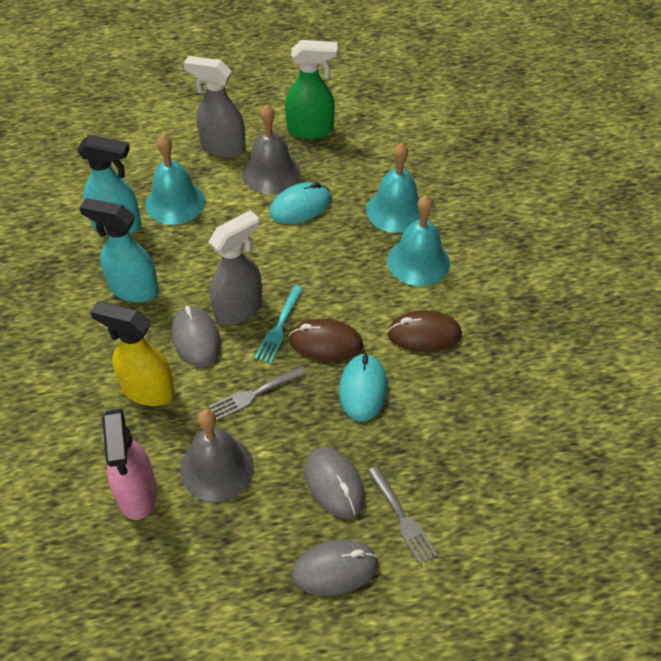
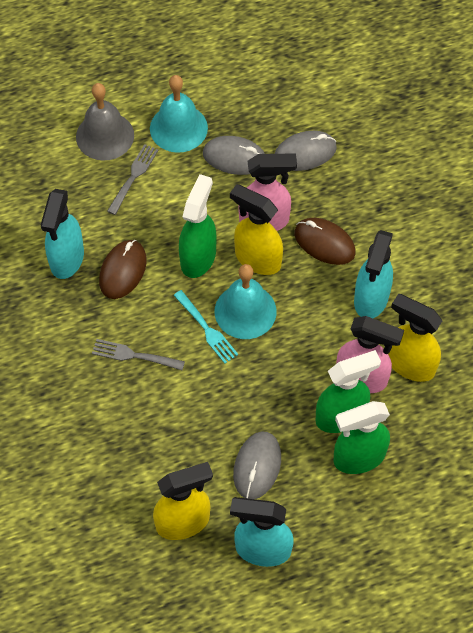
green spray bottle: 1 -> 3
grey bell: 2 -> 1
grey spray bottle: 2 -> 0
pink spray bottle: 1 -> 2
turquoise bell: 3 -> 2
turquoise mouse: 2 -> 0
turquoise spray bottle: 2 -> 3
yellow spray bottle: 1 -> 3

